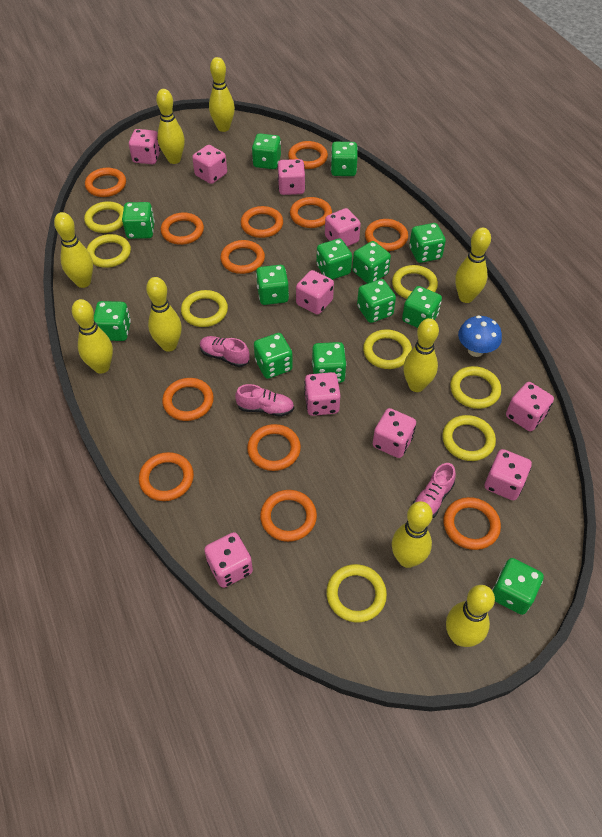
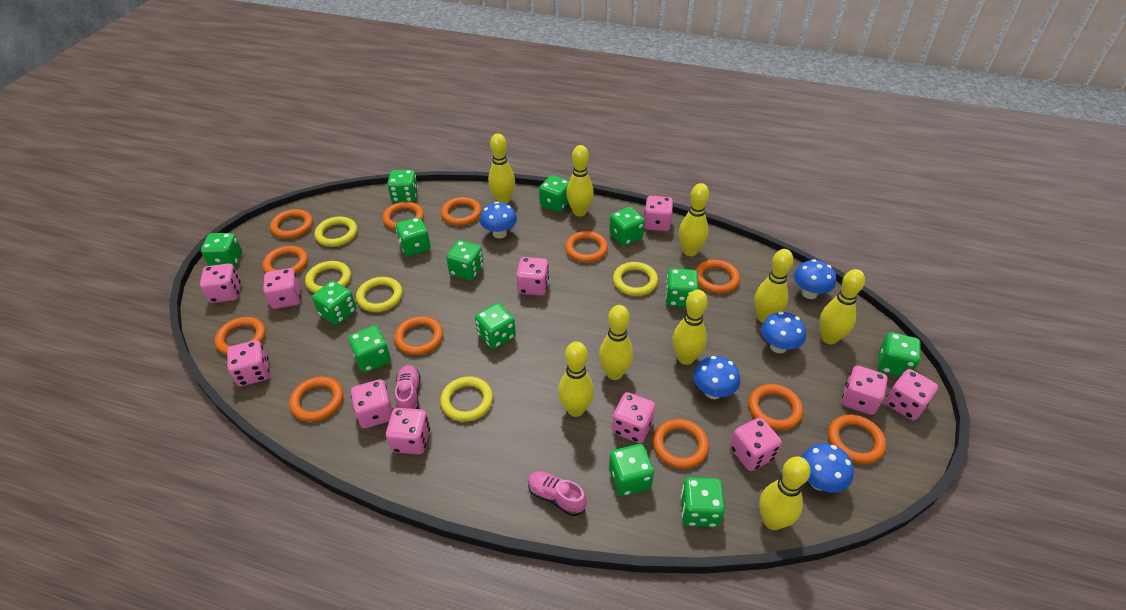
blue mushroom: 1 -> 5
pink dice: 10 -> 11
pink shoe: 3 -> 2
yellow ring: 8 -> 5

